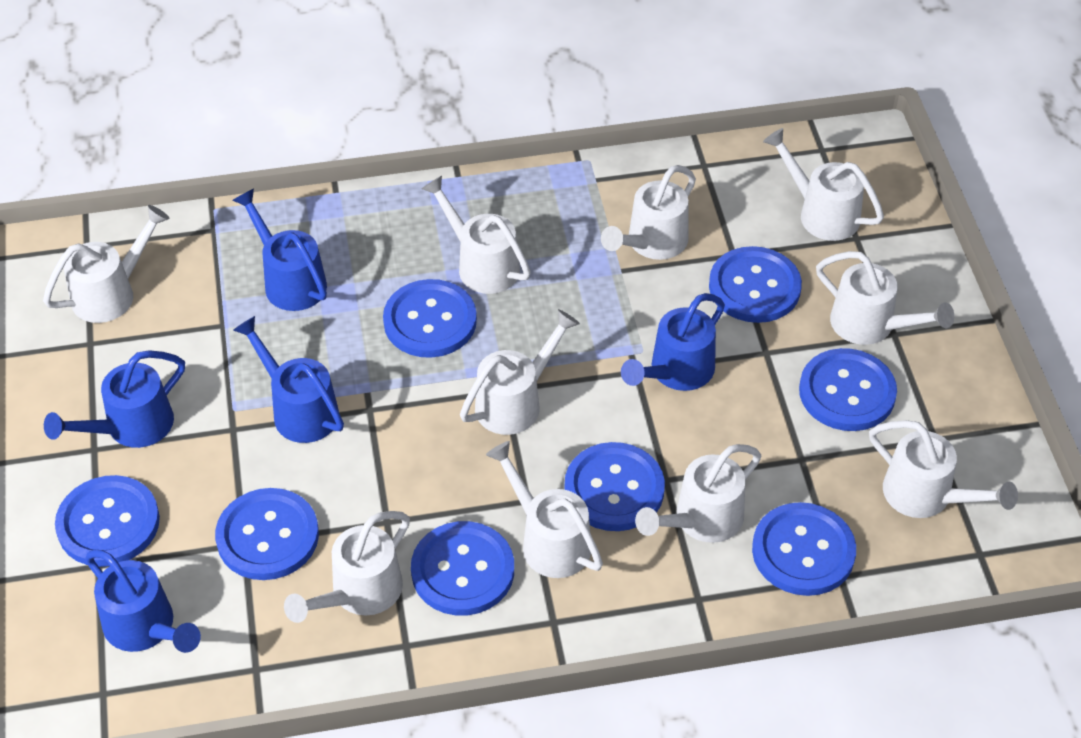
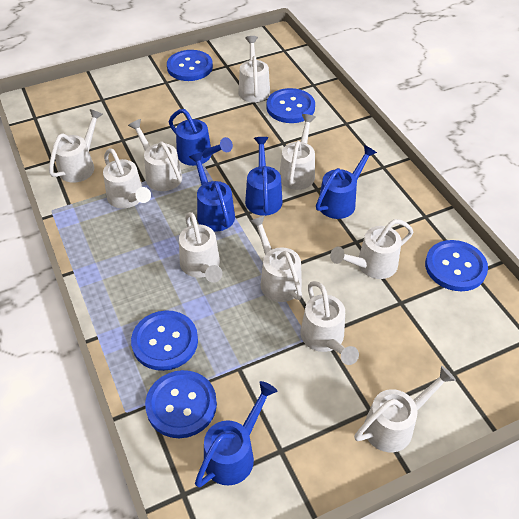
blue button: 8 -> 5

